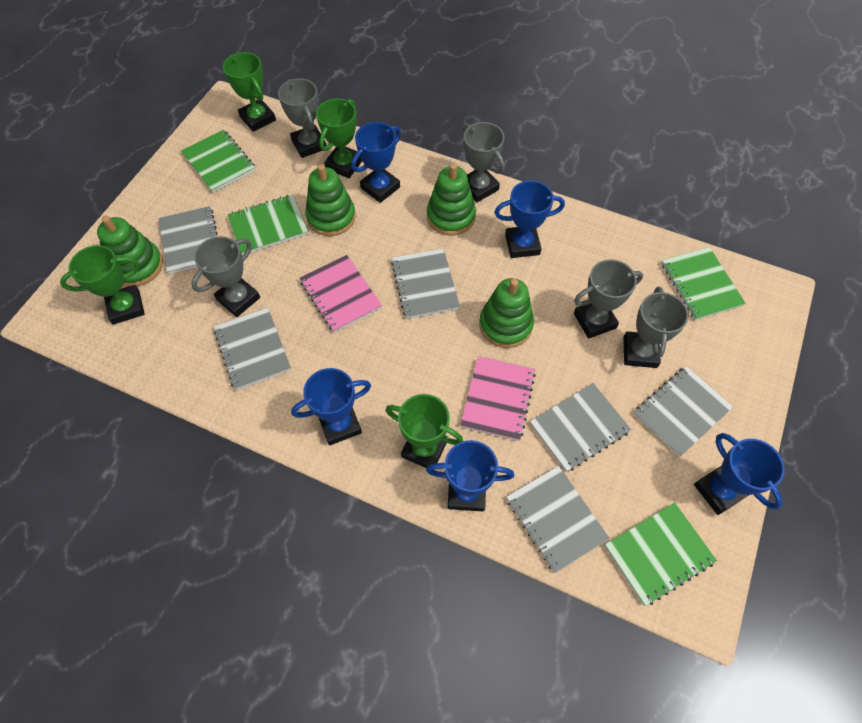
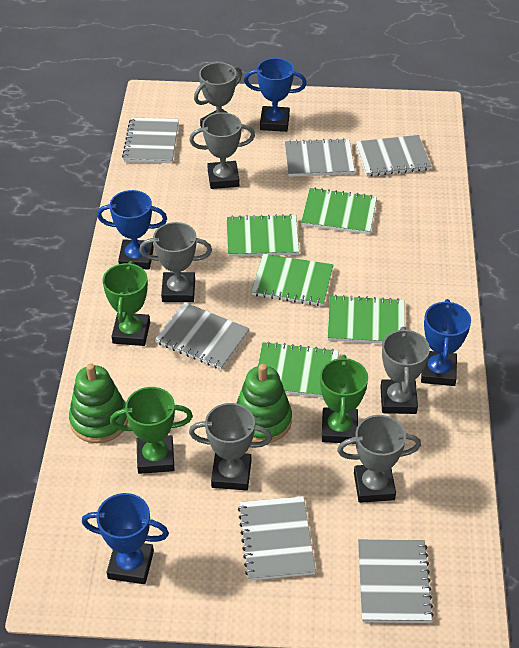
blue trophy: 5 -> 4
green notebook: 4 -> 5
green stacking toy: 4 -> 2
green trophy: 4 -> 3
grey trophy: 5 -> 6
pink notebook: 2 -> 0

